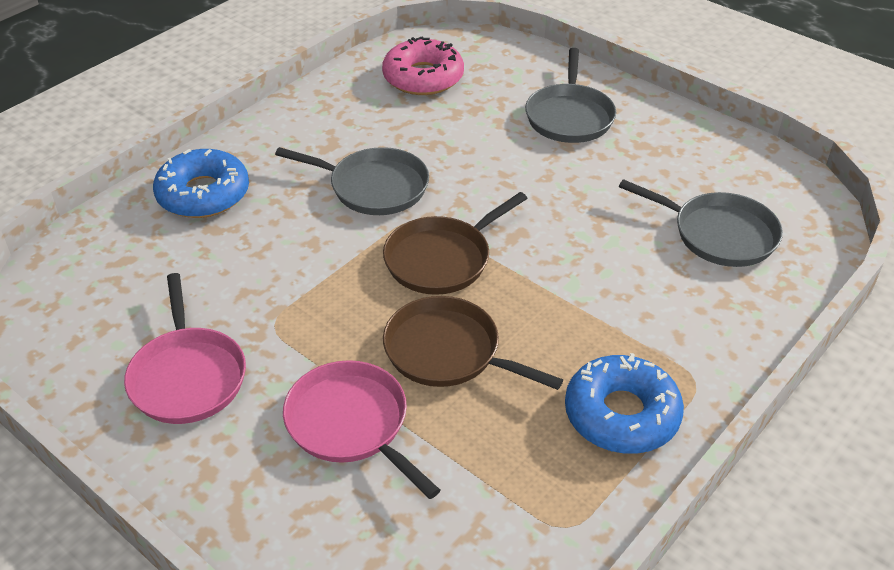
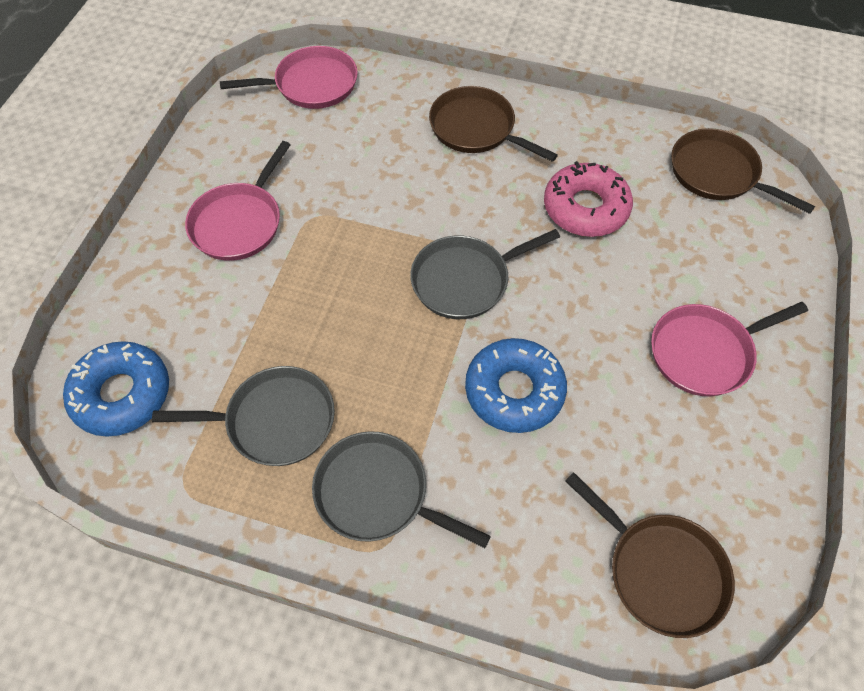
brown pan: 2 -> 3
pink pan: 2 -> 3

